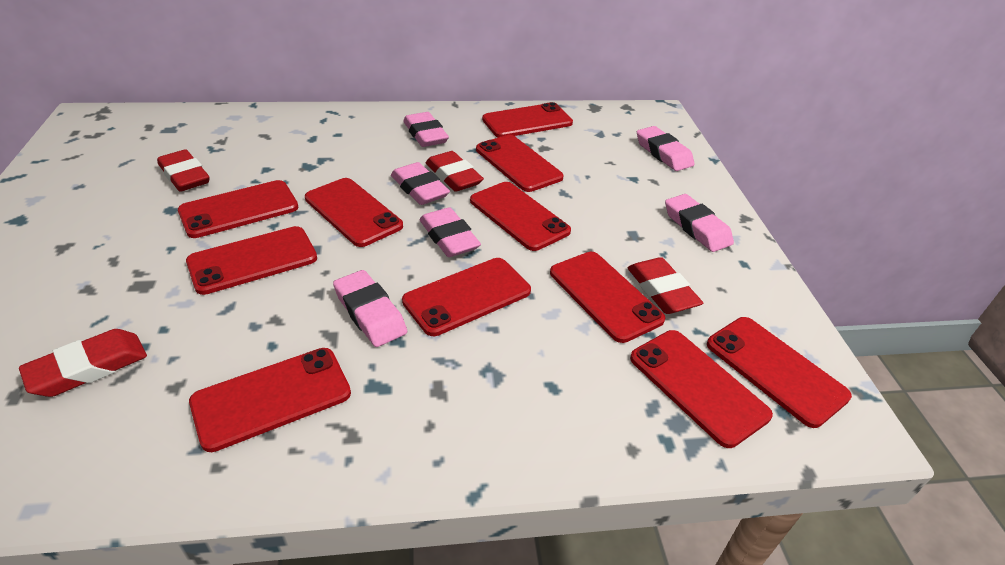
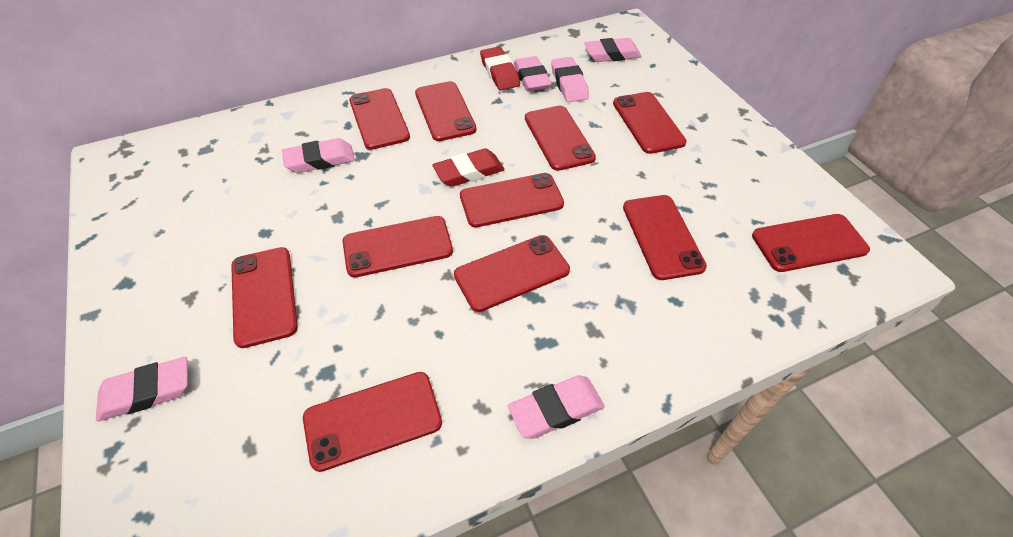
red eraser: 4 -> 2

